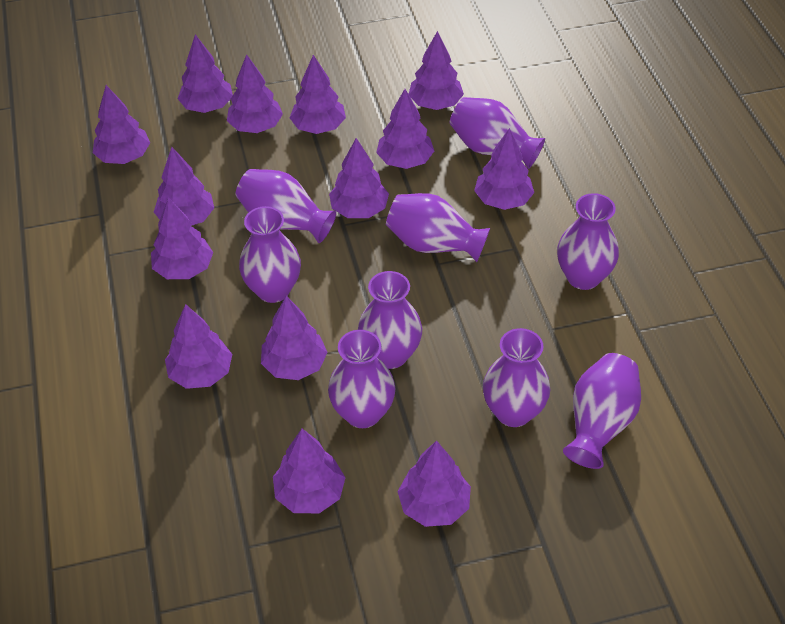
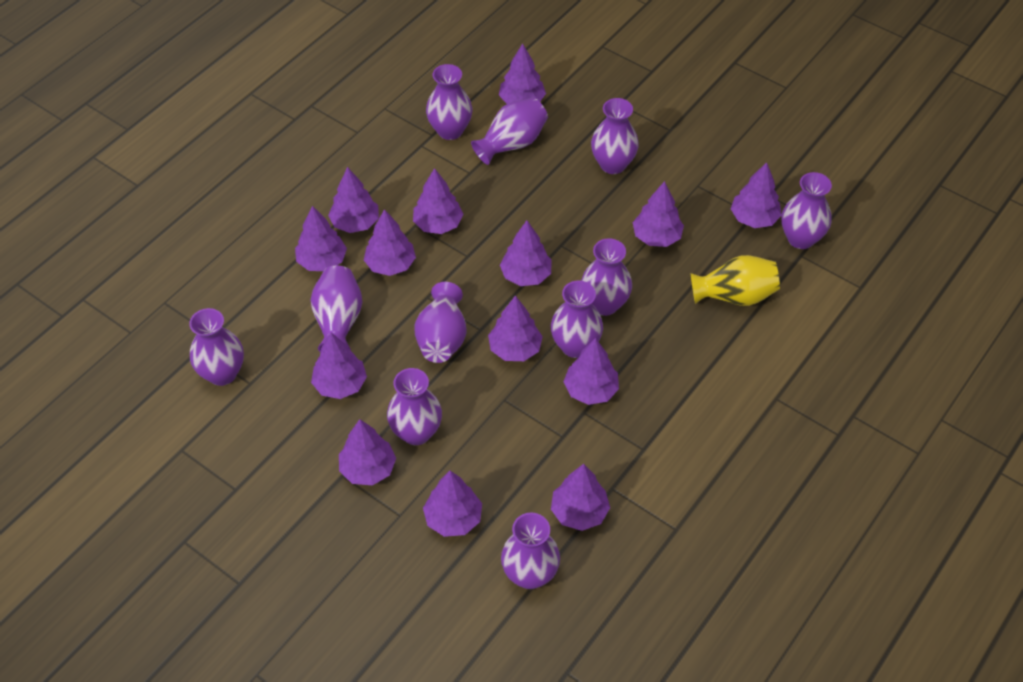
purple vase: 9 -> 11
yellow vase: 0 -> 1

